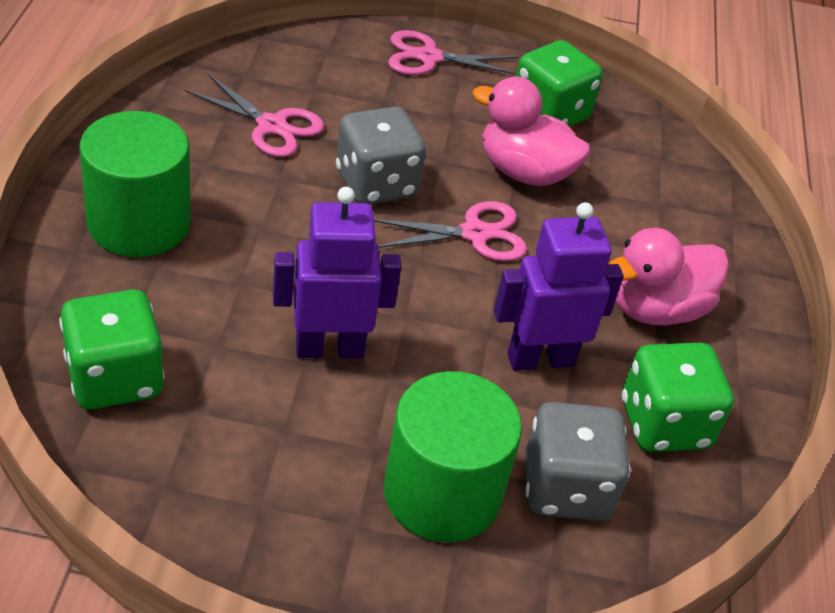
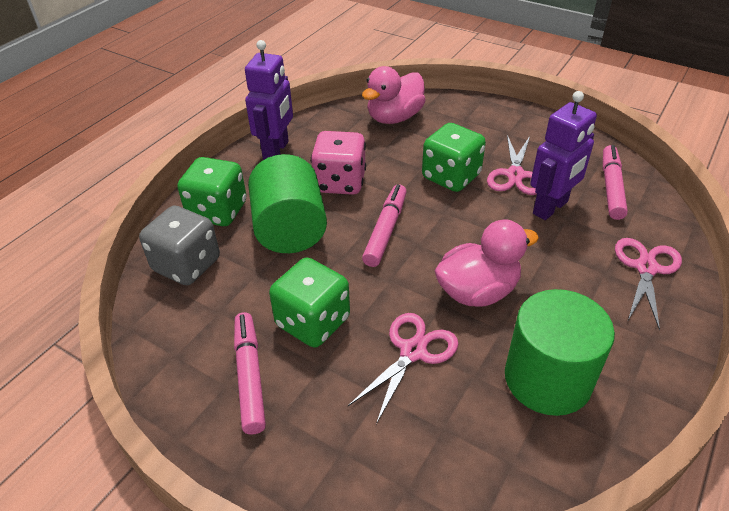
grey dice: 2 -> 1
pink dice: 0 -> 1
pink marker: 0 -> 3

